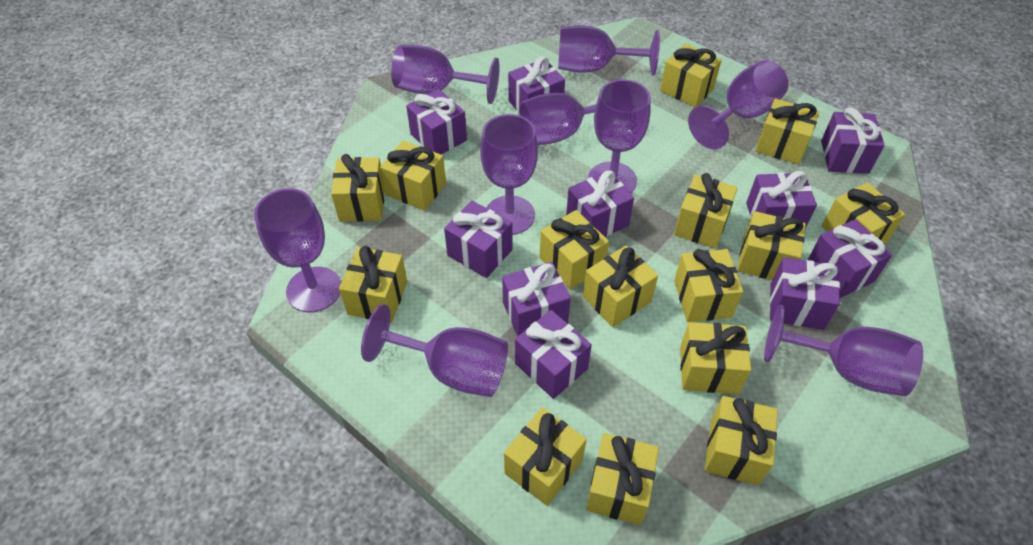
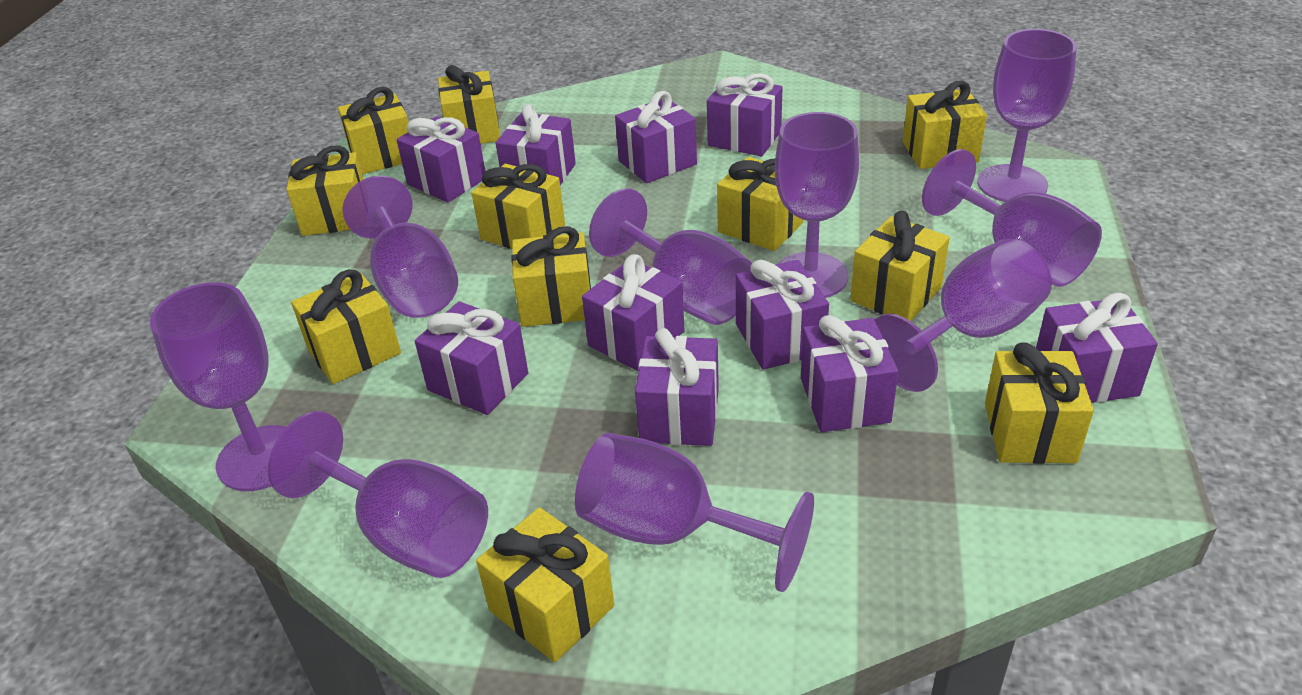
yellow gift: 15 -> 11

